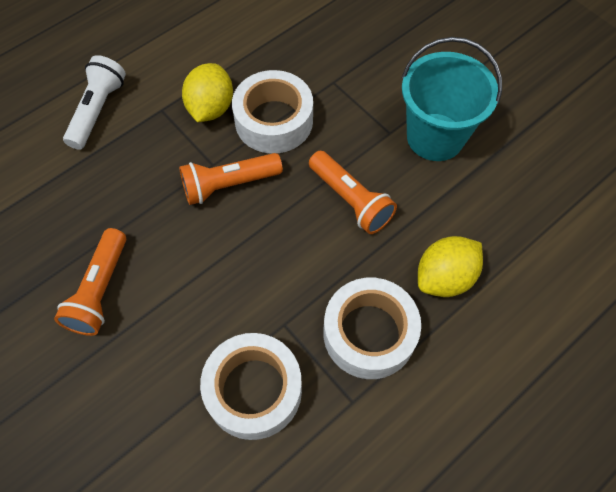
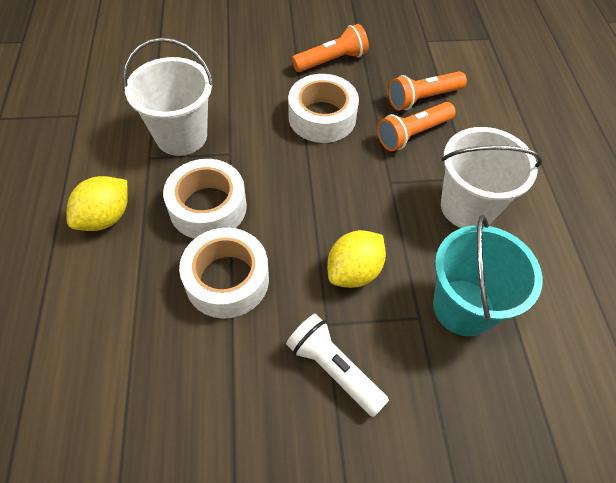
white bucket: 0 -> 2

